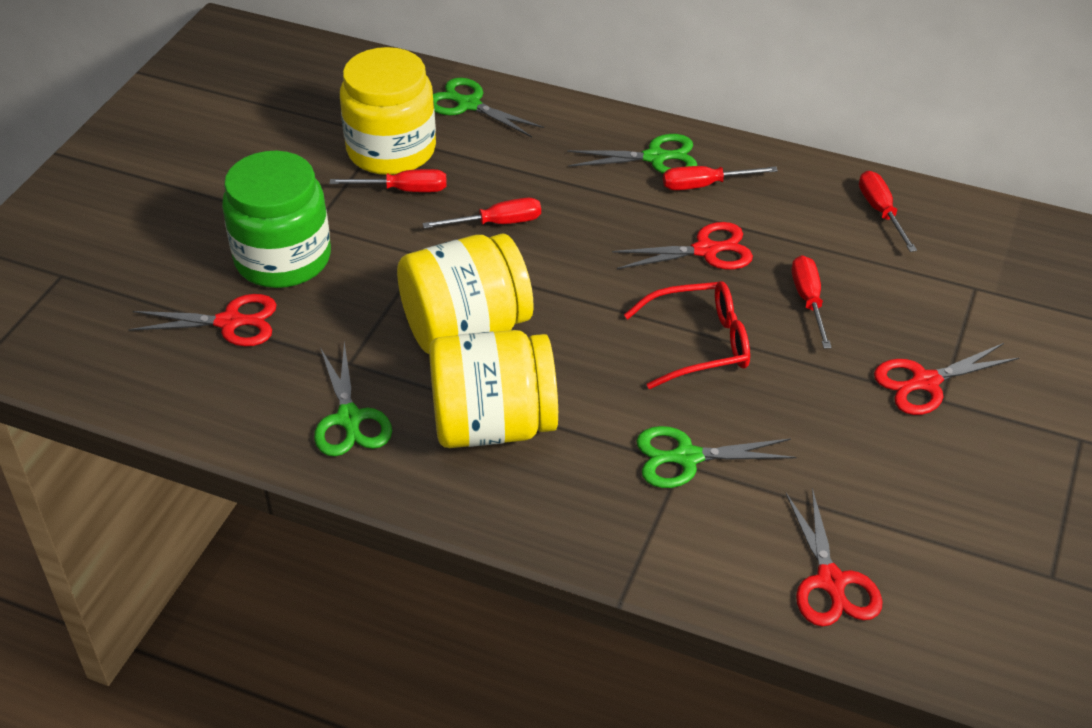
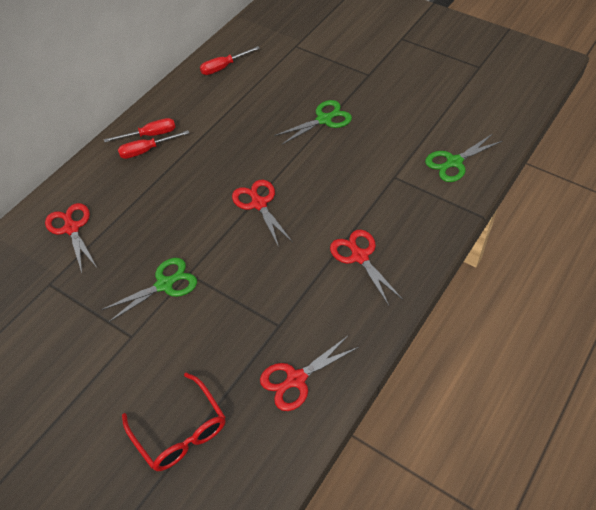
green jar: 1 -> 0
green scissors: 4 -> 3
red screwdriver: 5 -> 3
yellow jar: 3 -> 0

